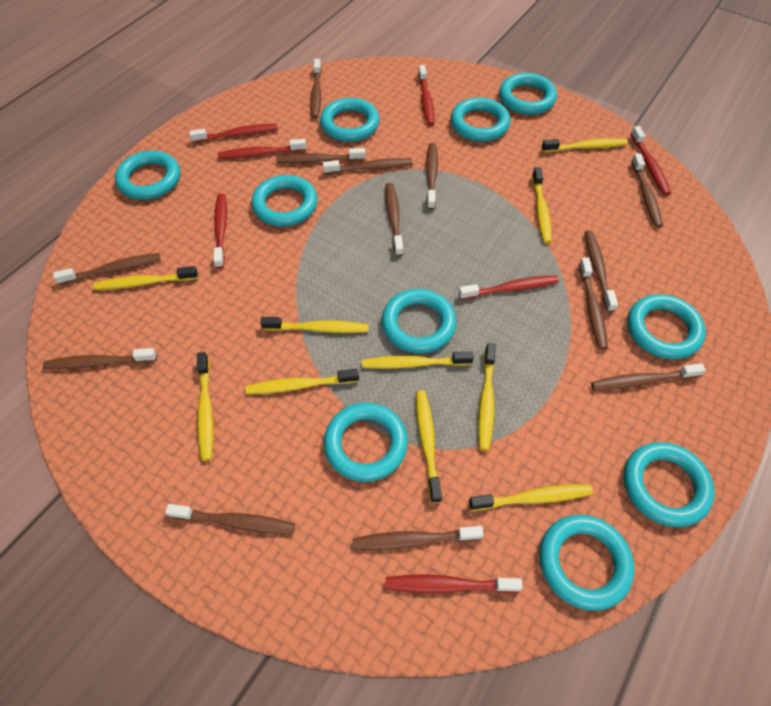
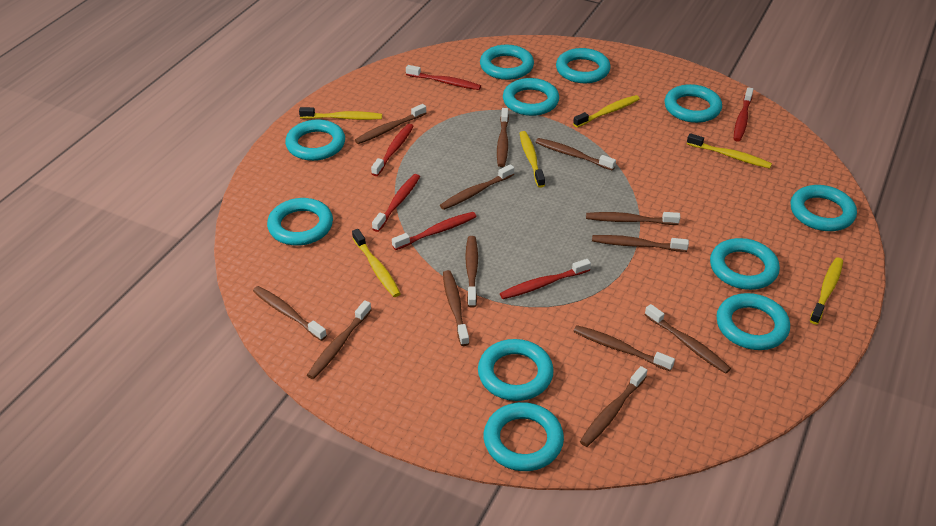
red toothbrush: 7 -> 6
turquoise ring: 10 -> 11
yellow toothbrush: 10 -> 6

